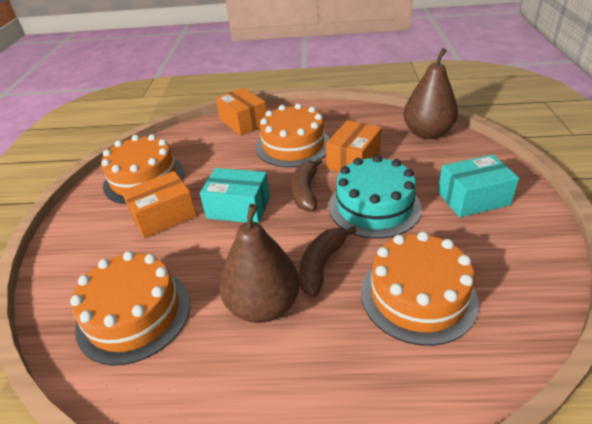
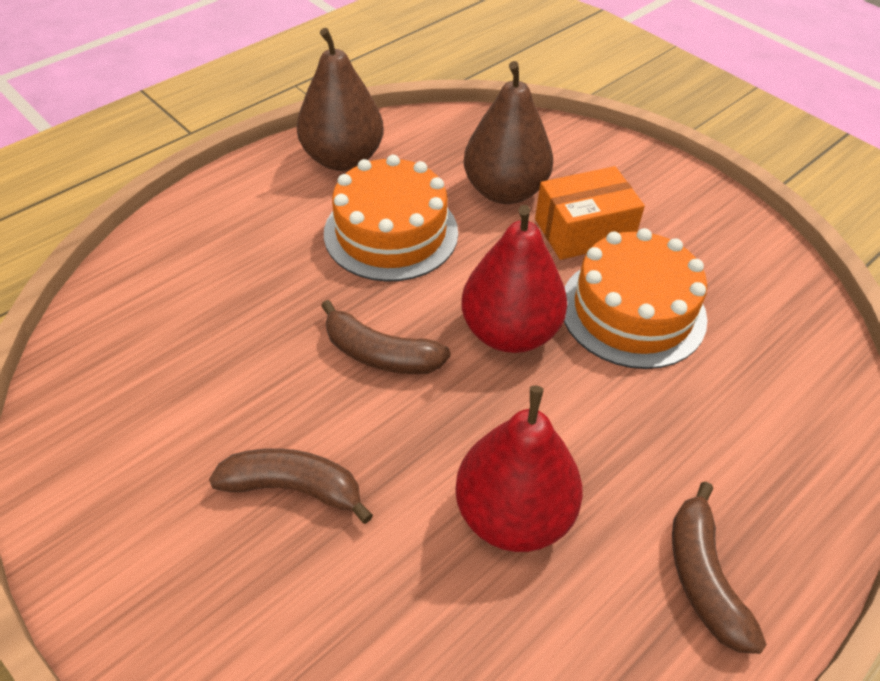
brown banana: 2 -> 3
orange box: 3 -> 1
orange cake: 4 -> 2
red pear: 0 -> 2
turquoise box: 2 -> 0
turquoise cake: 1 -> 0

